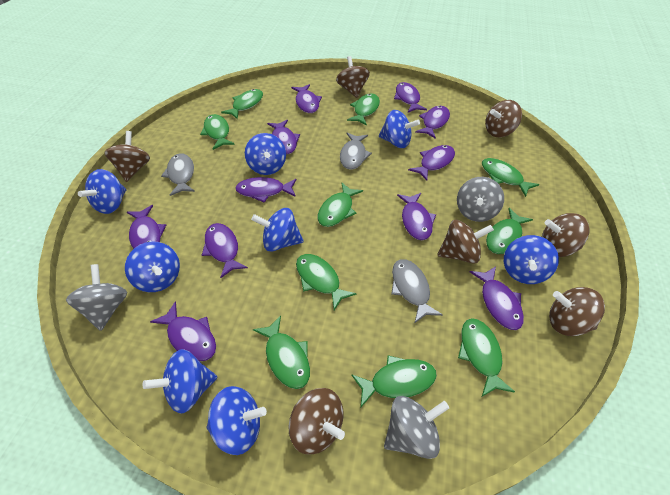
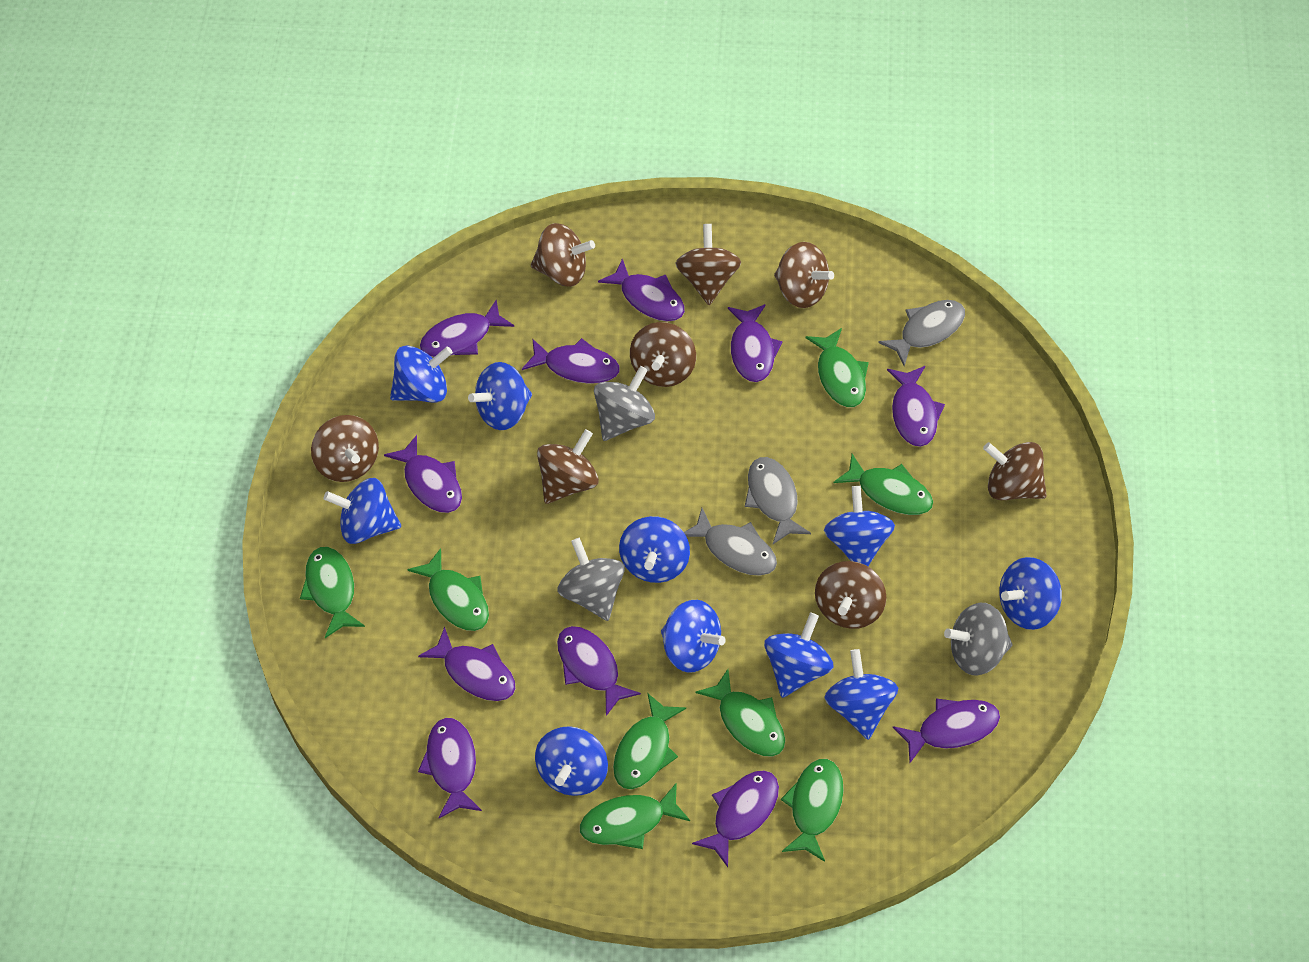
blue spinning top: 8 -> 10
brown spinning top: 7 -> 8
green fish: 10 -> 8

